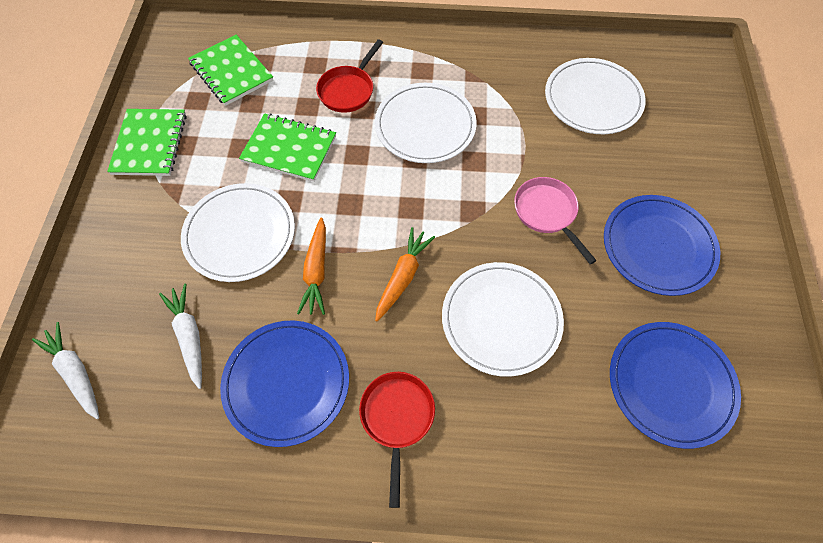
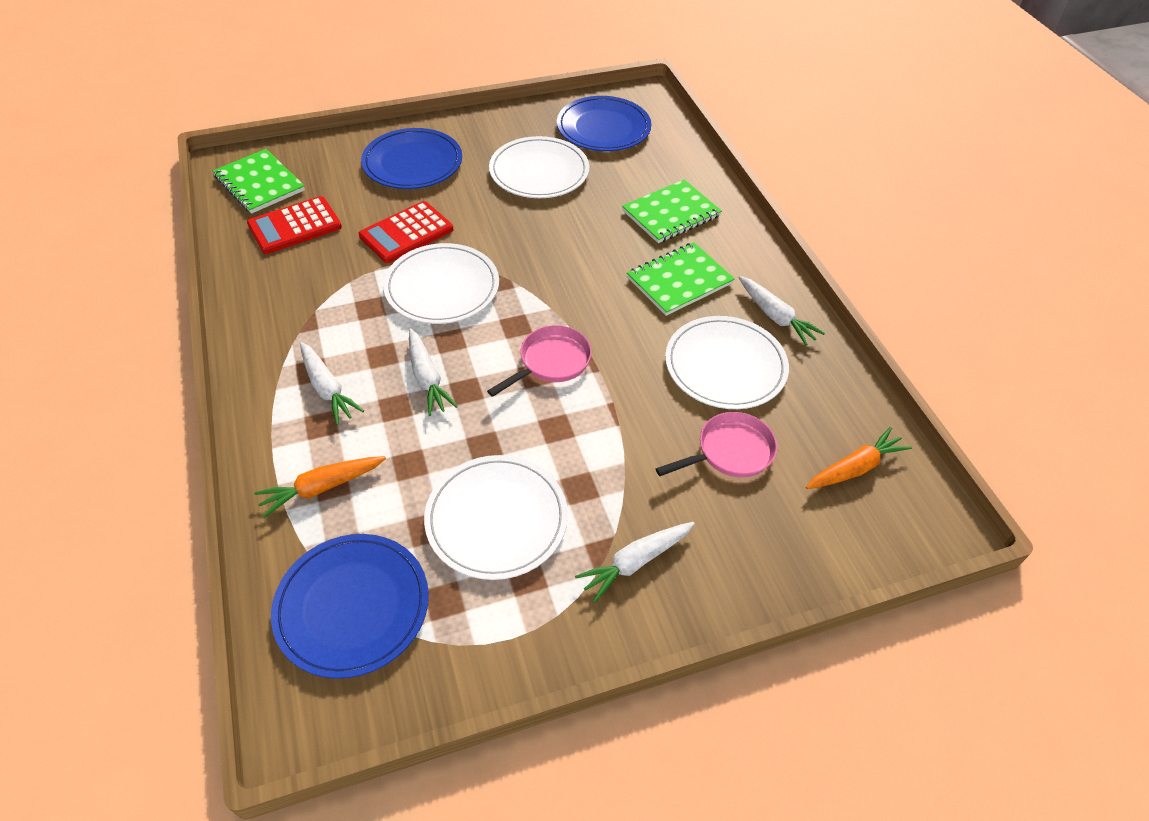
pink pan: 1 -> 2
red calculator: 0 -> 2
red pan: 2 -> 0
white carrot: 2 -> 4

